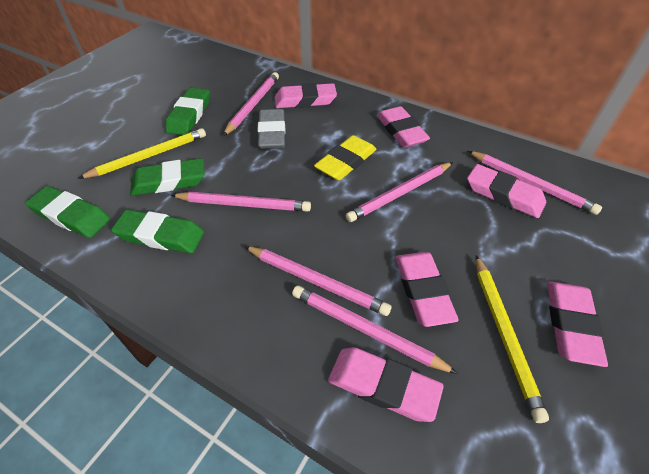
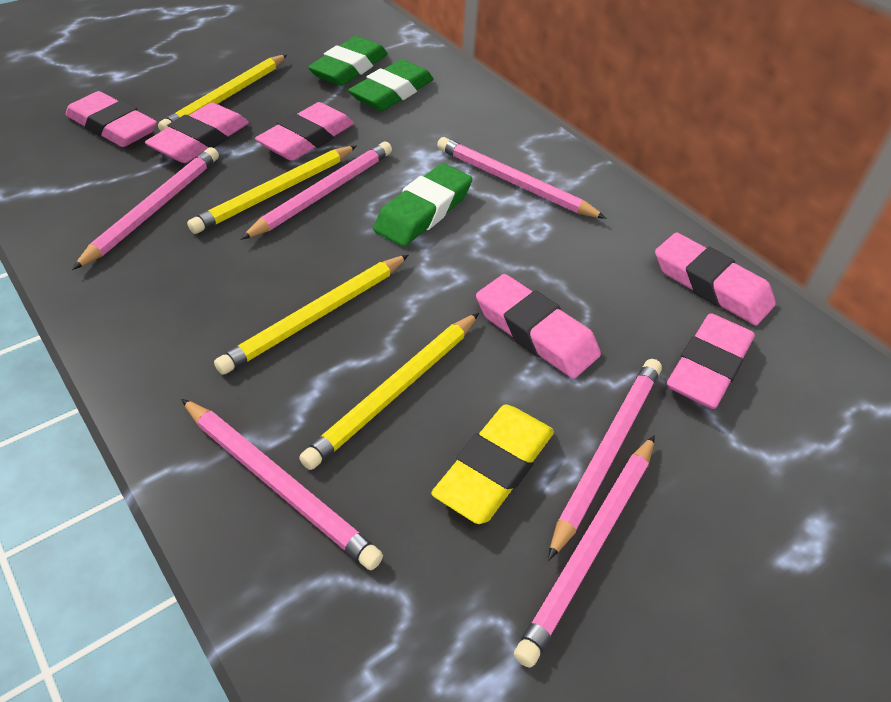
green eraser: 4 -> 3
grey eraser: 1 -> 0
yellow pencil: 2 -> 4

